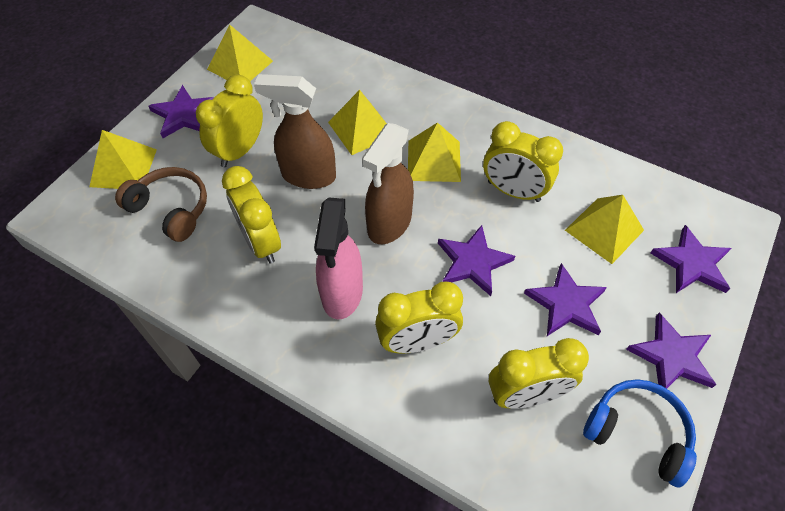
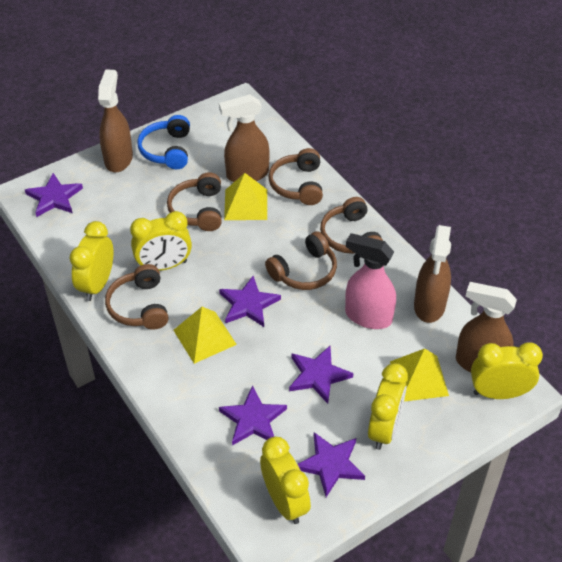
brown headphones: 1 -> 5
brown spray bottle: 2 -> 4
yellow pyramid: 5 -> 3

